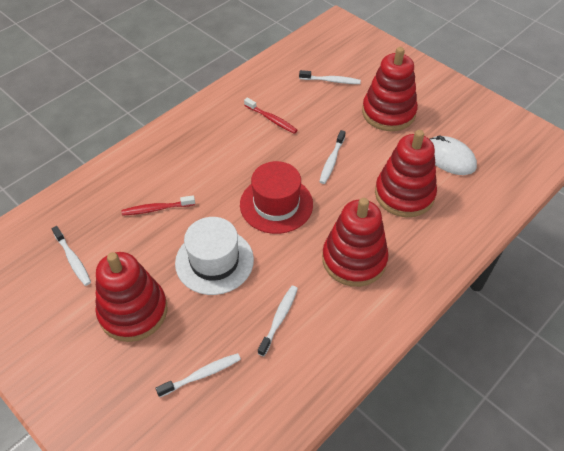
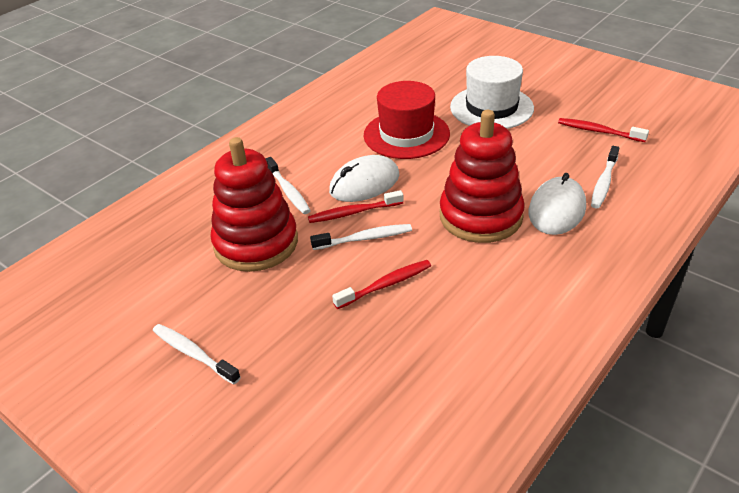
red stacking toy: 4 -> 2
red toothbrush: 2 -> 3
white mouse: 1 -> 2
white toothbrush: 5 -> 4

